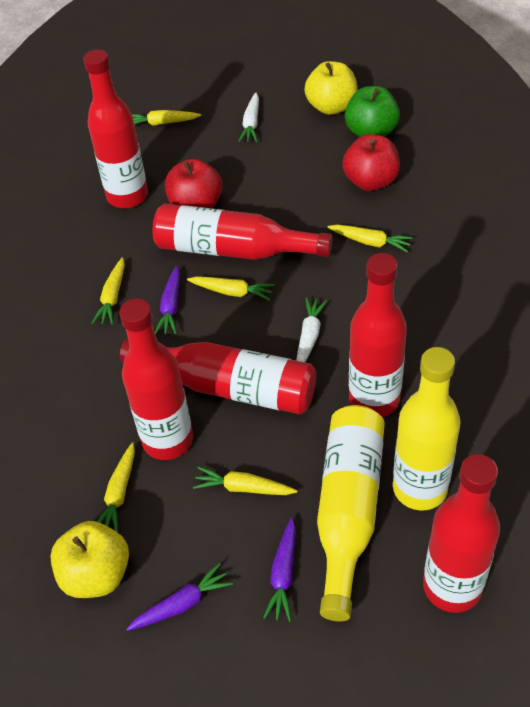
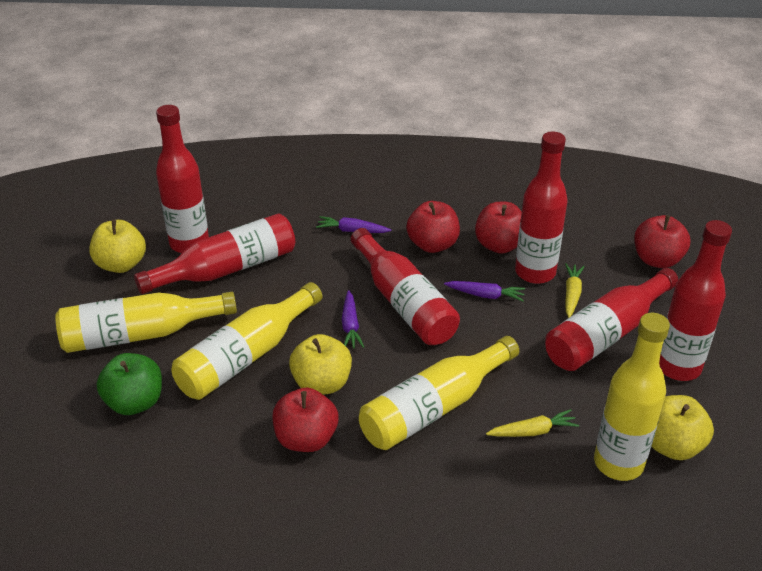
red apple: 2 -> 4
white carrot: 2 -> 0
yellow apple: 2 -> 3
yellow bottle: 2 -> 4
yellow carrot: 6 -> 2

